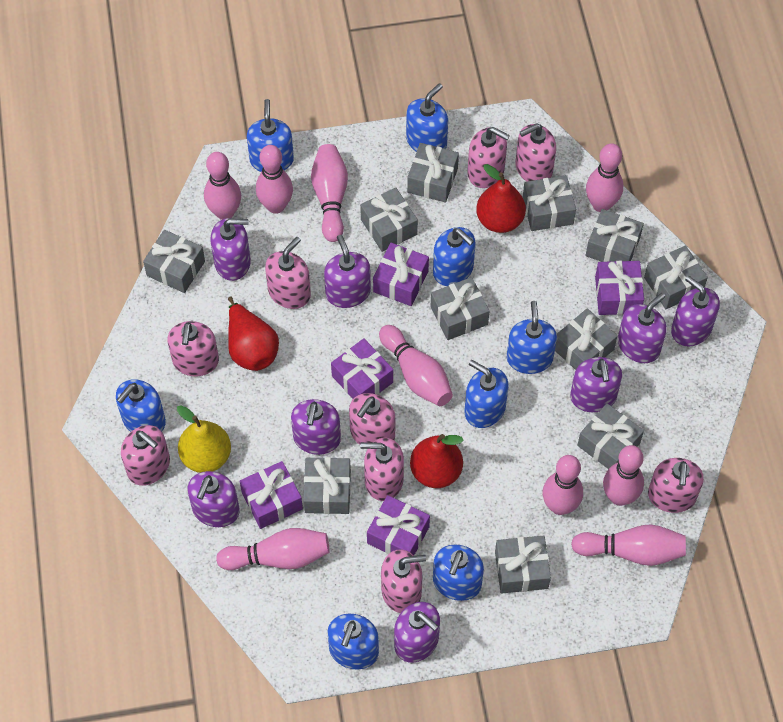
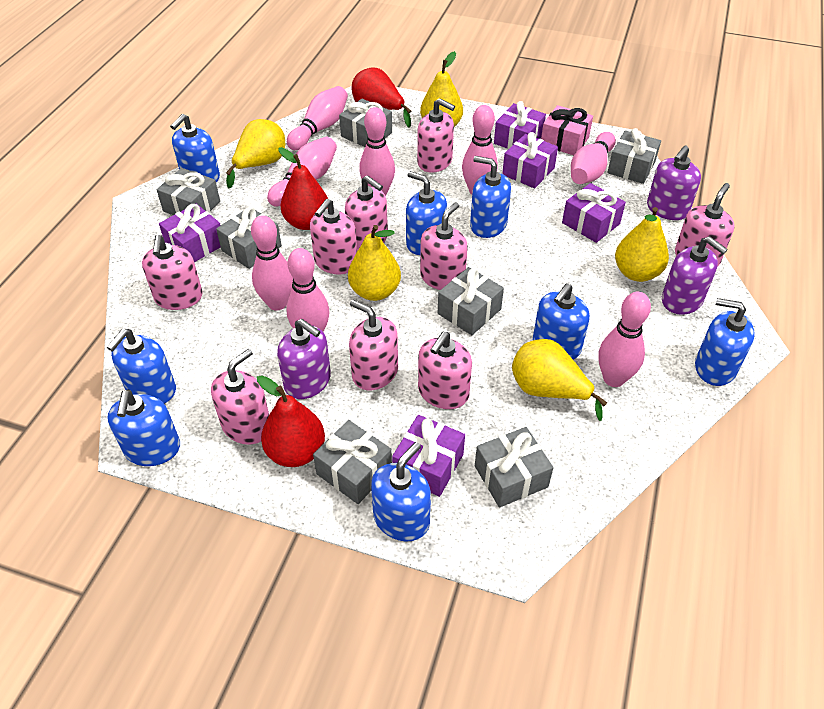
grey gift: 11 -> 7
pink bowling pin: 9 -> 8
pink gift: 0 -> 1
purple soap dispenser: 8 -> 3
yellow pear: 1 -> 5

